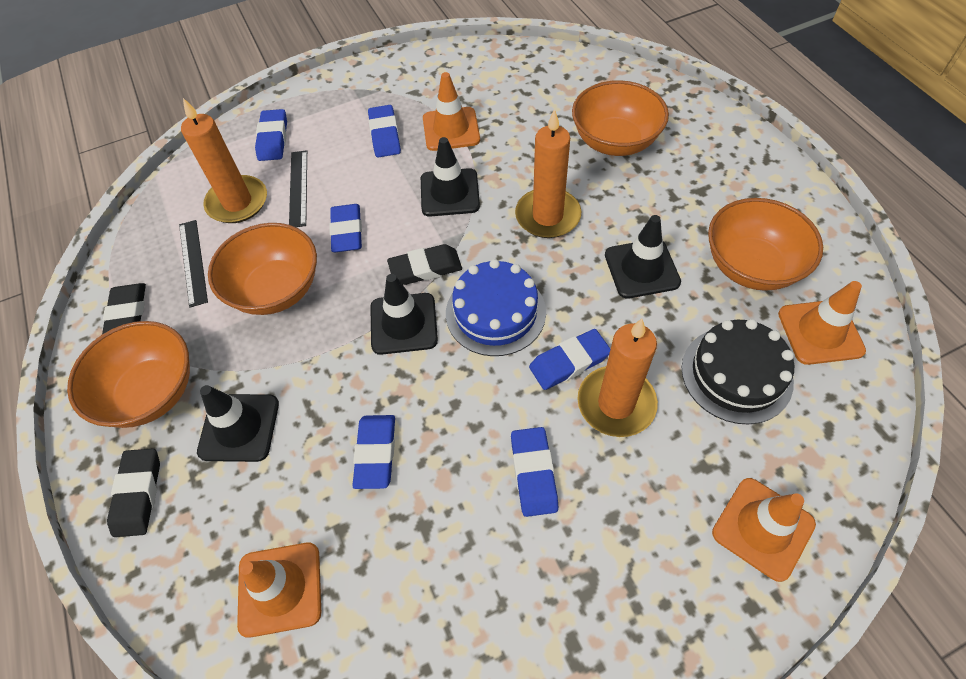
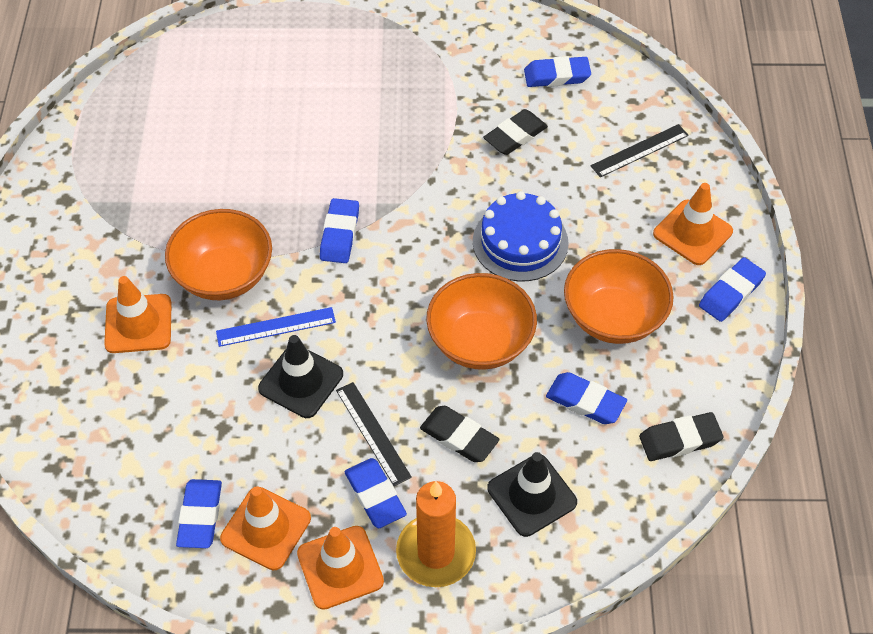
black cake: 1 -> 0
black traffic cone: 4 -> 2
blue ruler: 0 -> 1
orange bowl: 4 -> 3
orange candle: 3 -> 1

